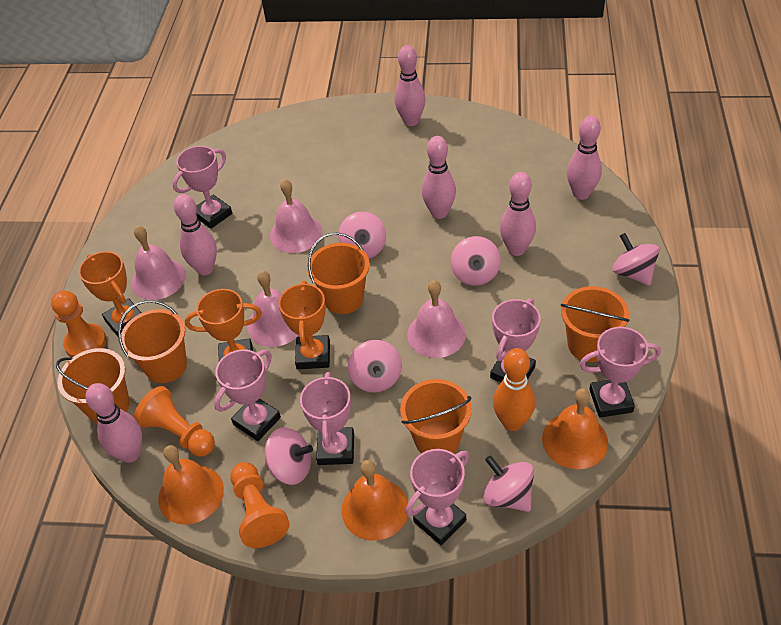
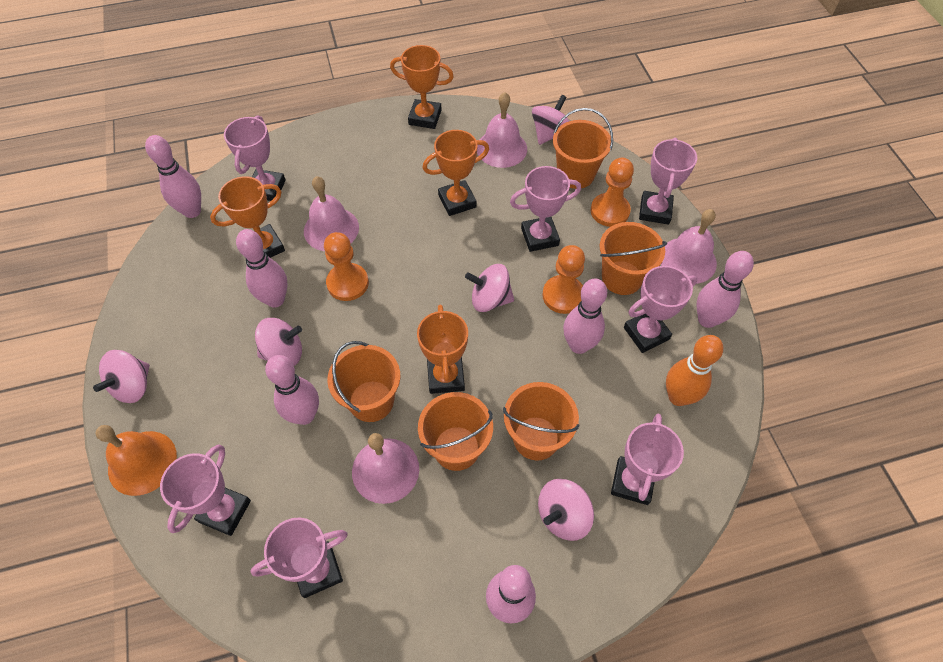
orange bell: 3 -> 1
orange trophy: 3 -> 4
pink spinning top: 6 -> 5
pink trophy: 6 -> 7

